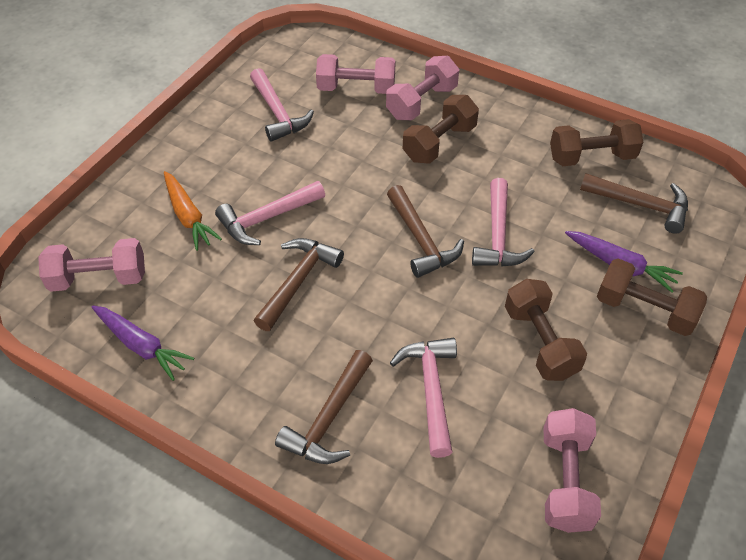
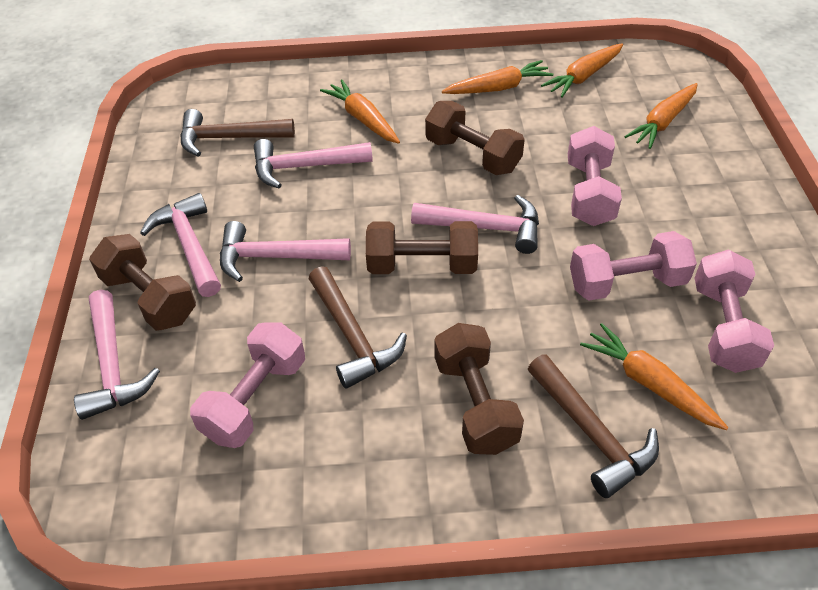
brown hammer: 4 -> 3
orange carrot: 1 -> 5
pink hammer: 4 -> 5
purple carrot: 2 -> 0

